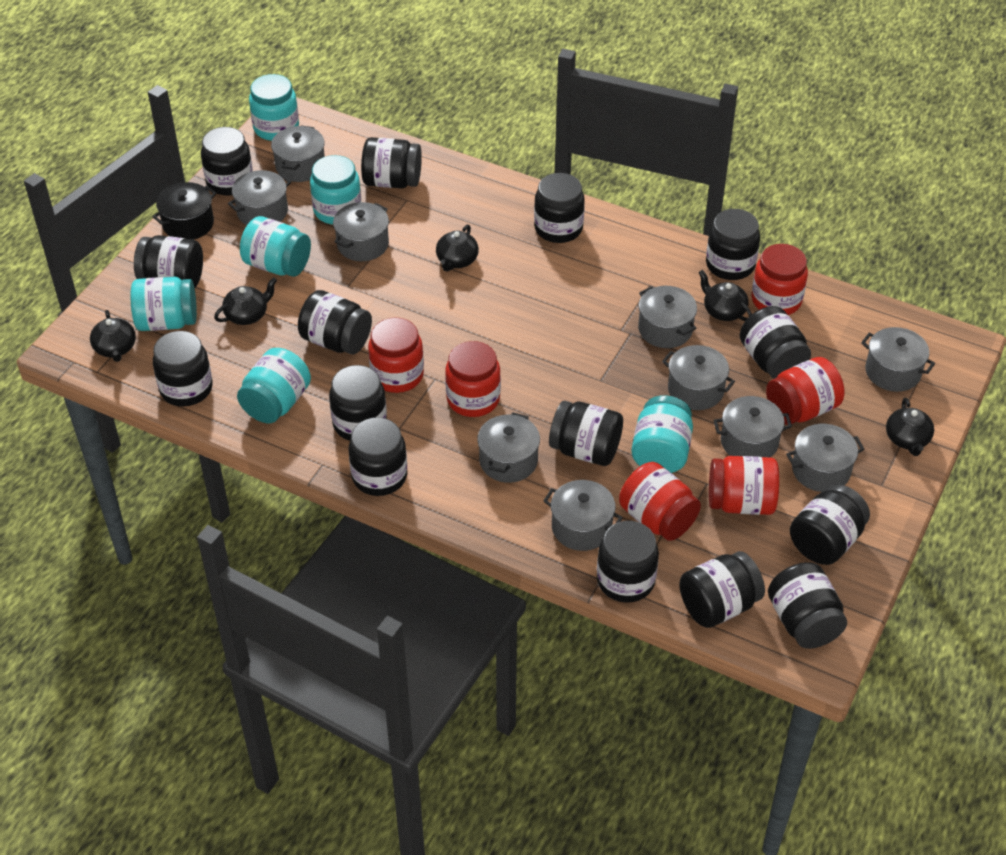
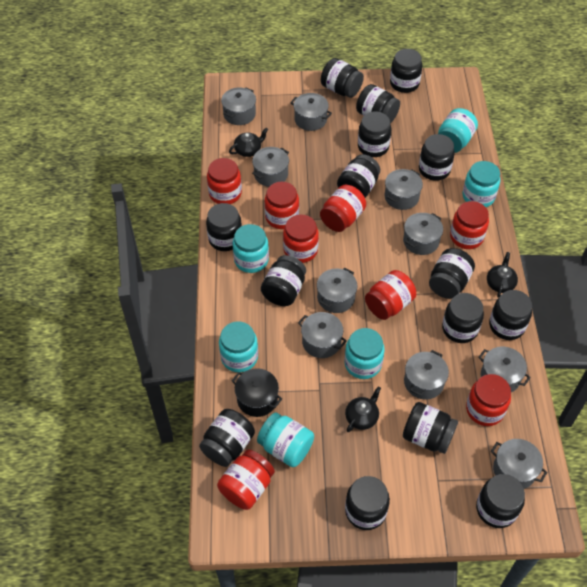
black teapot: 5 -> 3
red jar: 6 -> 8

